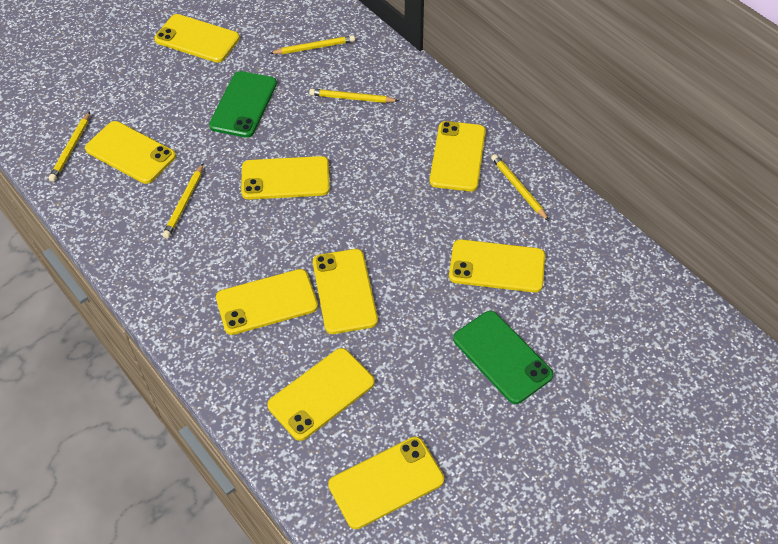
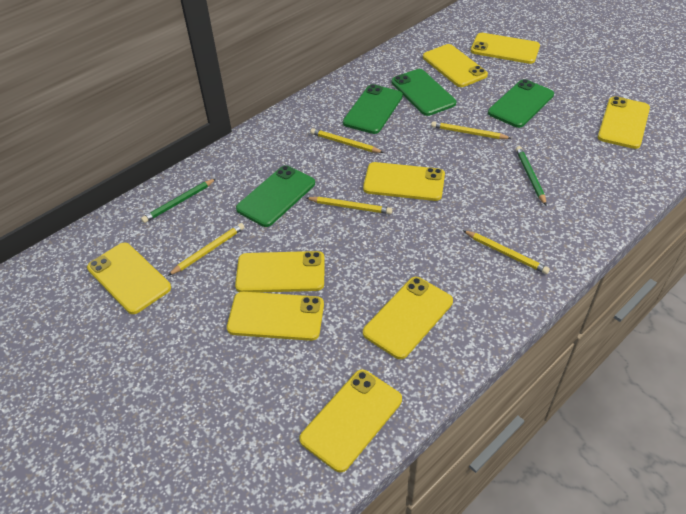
green pencil: 0 -> 2
green phone: 2 -> 4

